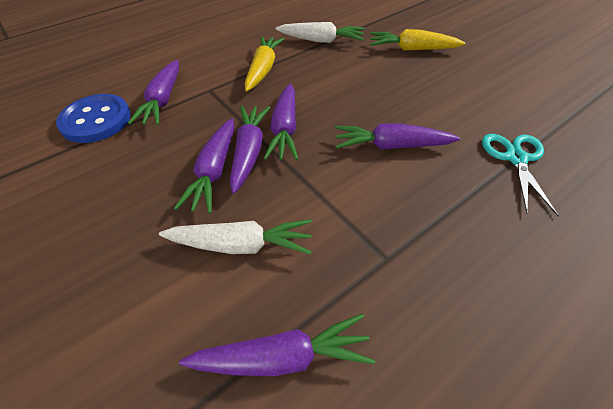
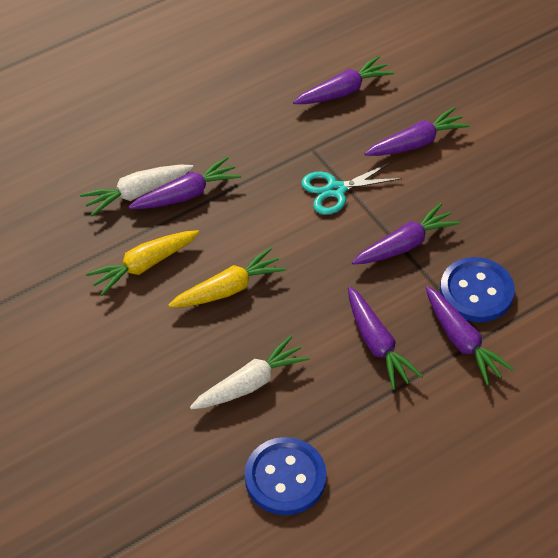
blue button: 1 -> 2

